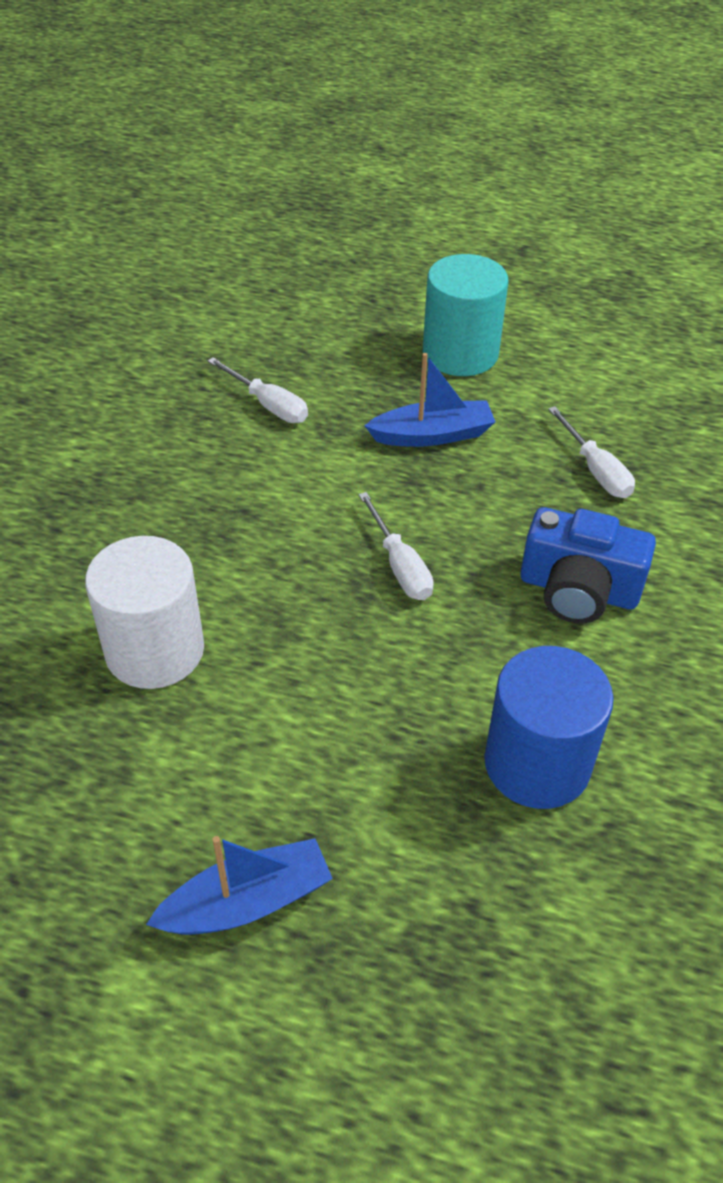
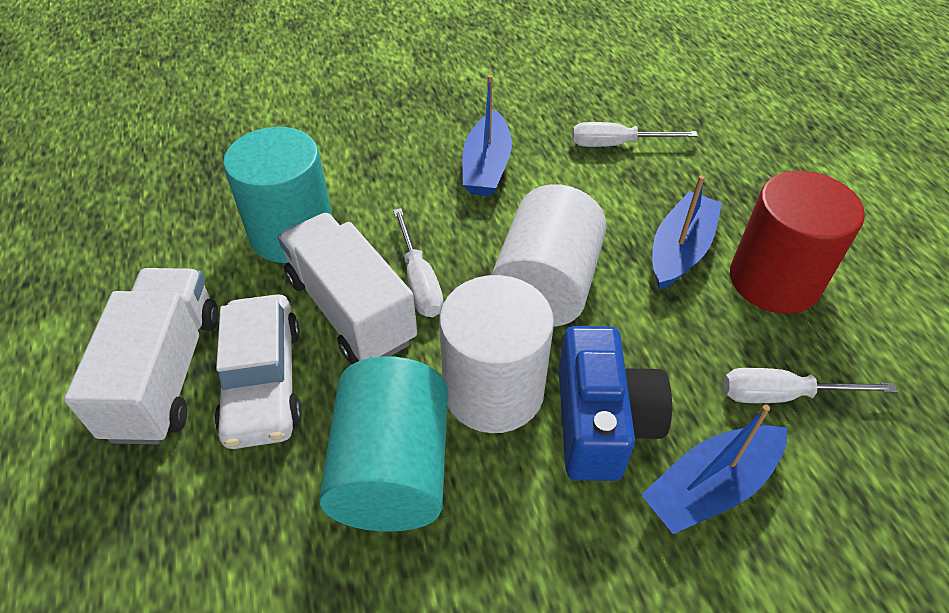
blue boat: 2 -> 3
blue cylinder: 1 -> 0
red cylinder: 0 -> 1
turquoise cylinder: 1 -> 2
white car: 0 -> 1
white cylinder: 1 -> 2
white truck: 0 -> 2

